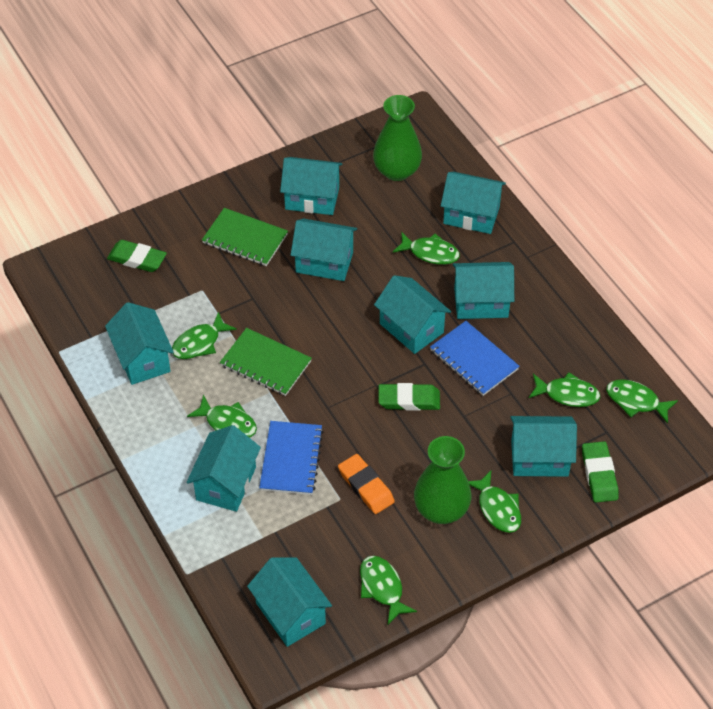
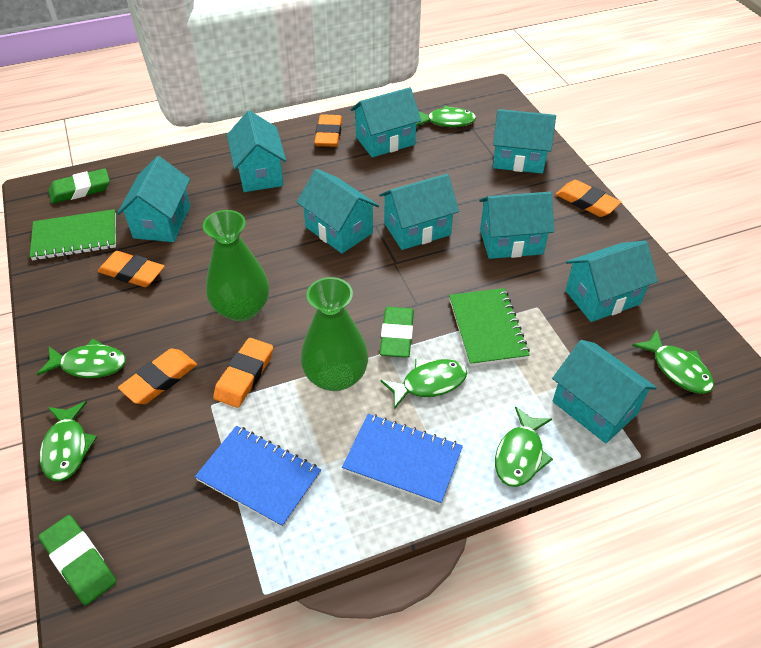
green fish: 7 -> 6
orange eraser: 1 -> 5

